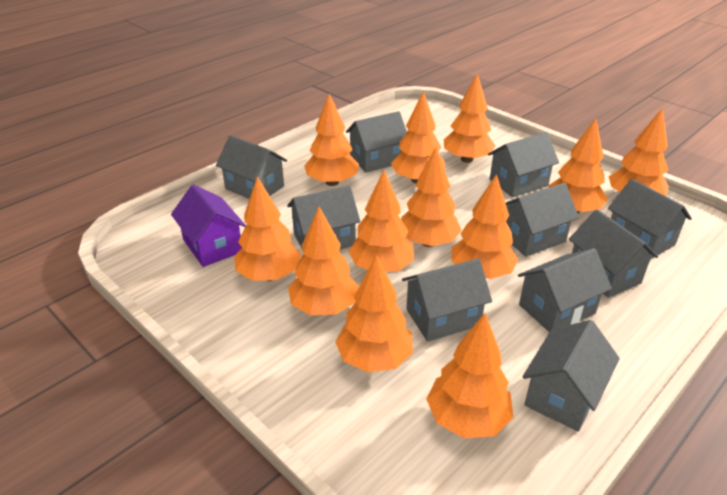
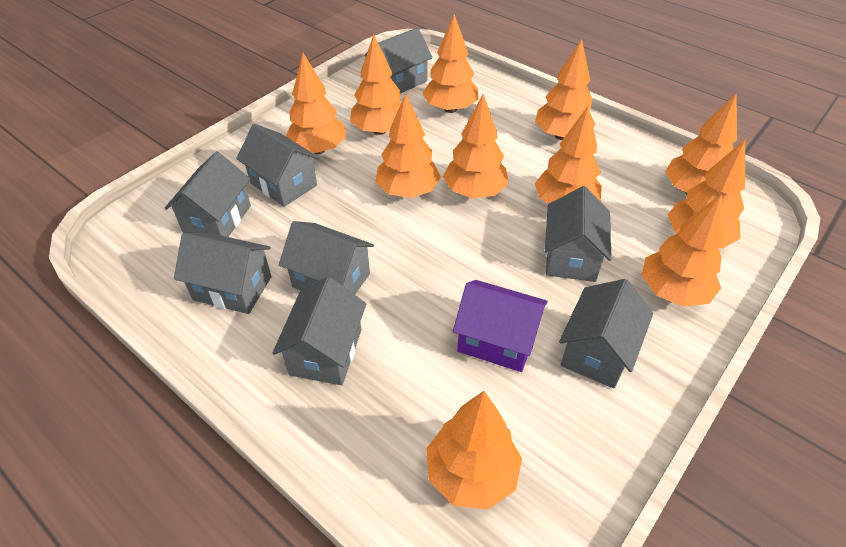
grey house: 10 -> 8
orange tree: 12 -> 11

